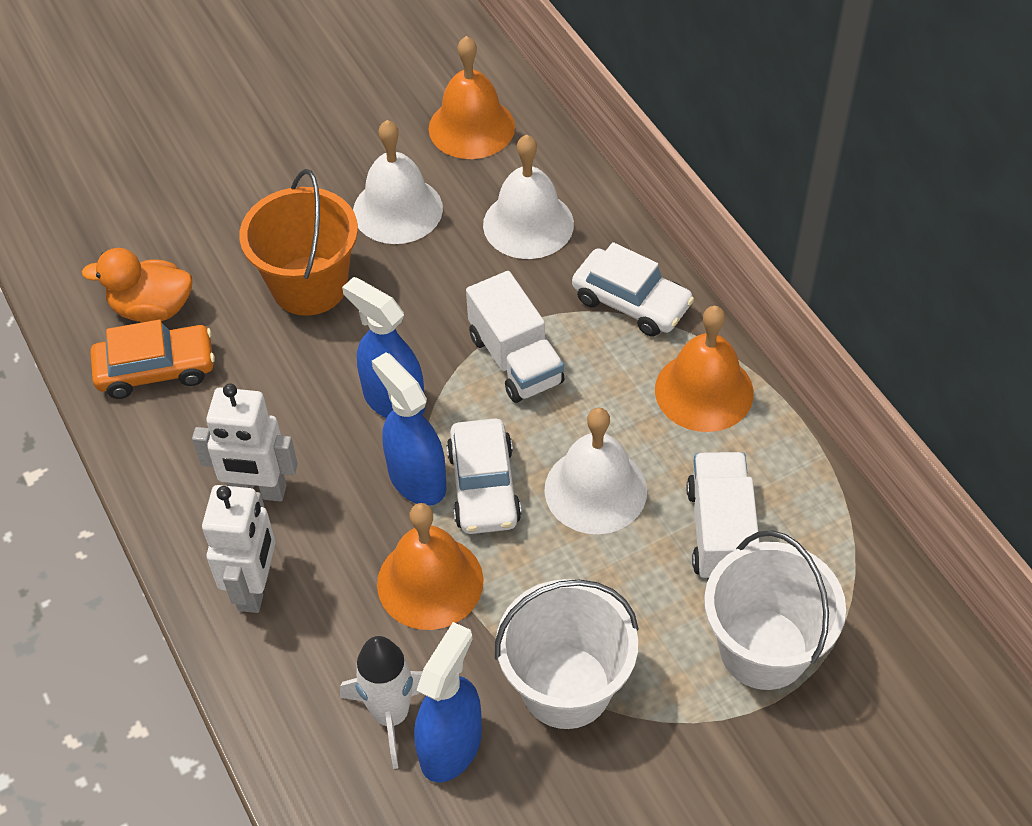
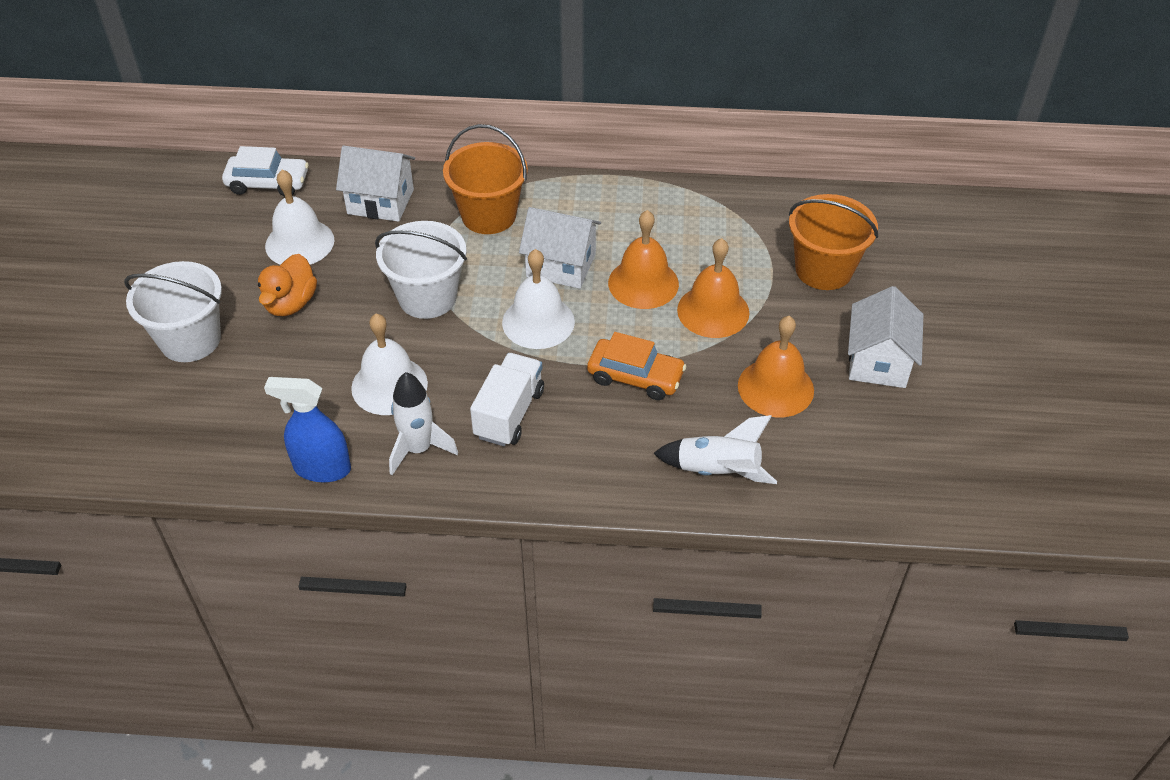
blue spray bottle: 3 -> 1
orange bucket: 1 -> 2
white car: 2 -> 1
white house: 0 -> 3
white robot: 2 -> 0
white rocket: 1 -> 2
white truck: 2 -> 1

